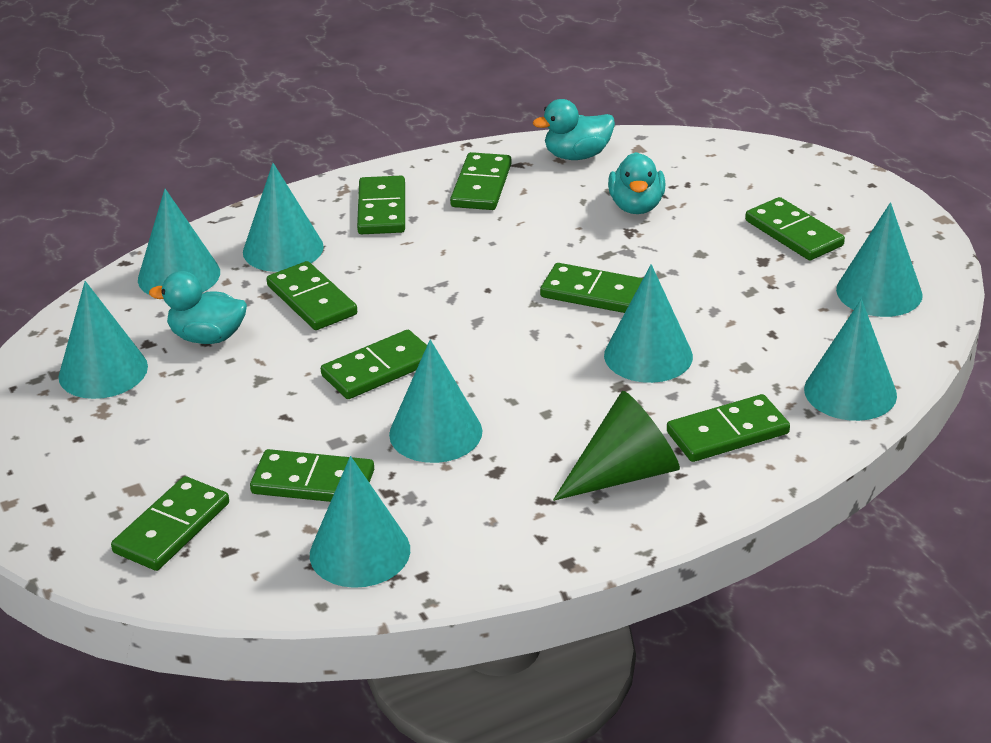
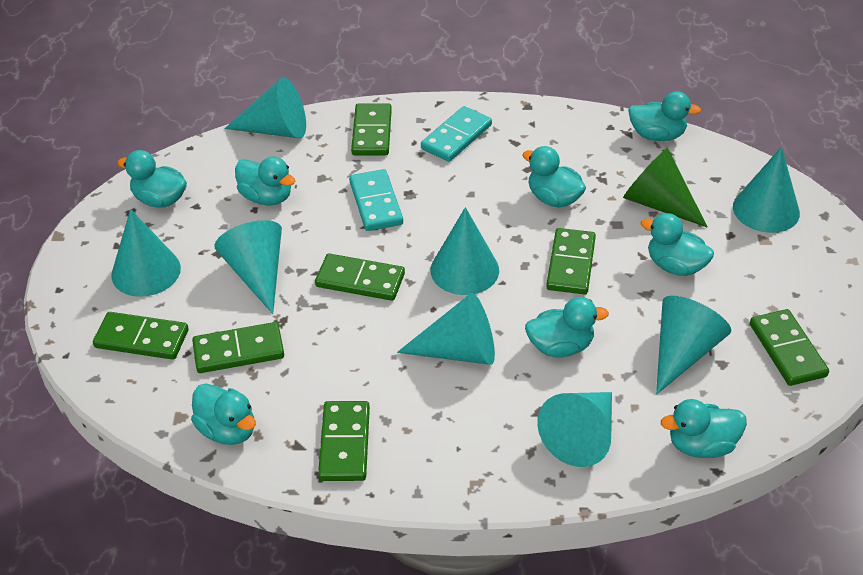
green domino: 9 -> 7
turquoise domino: 0 -> 2
turquoise duck: 3 -> 8

